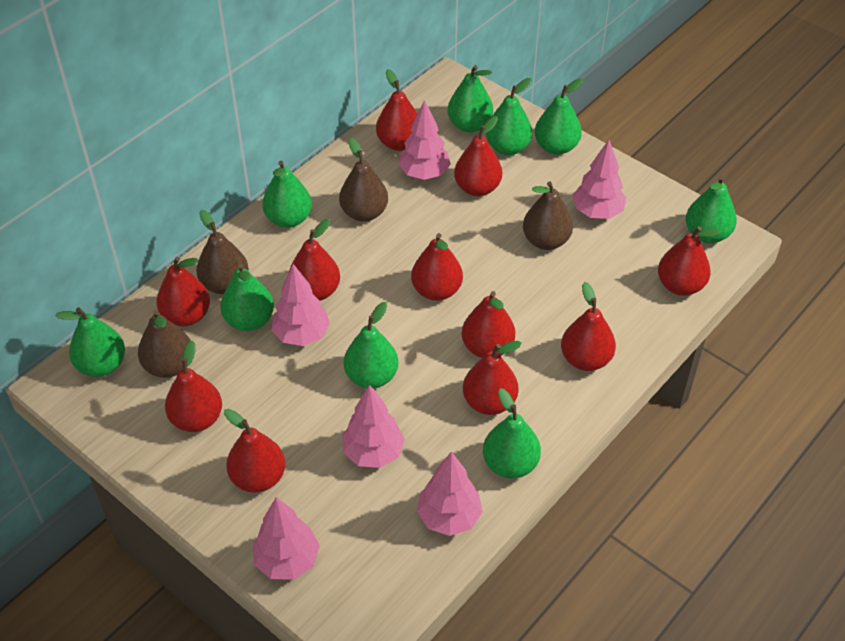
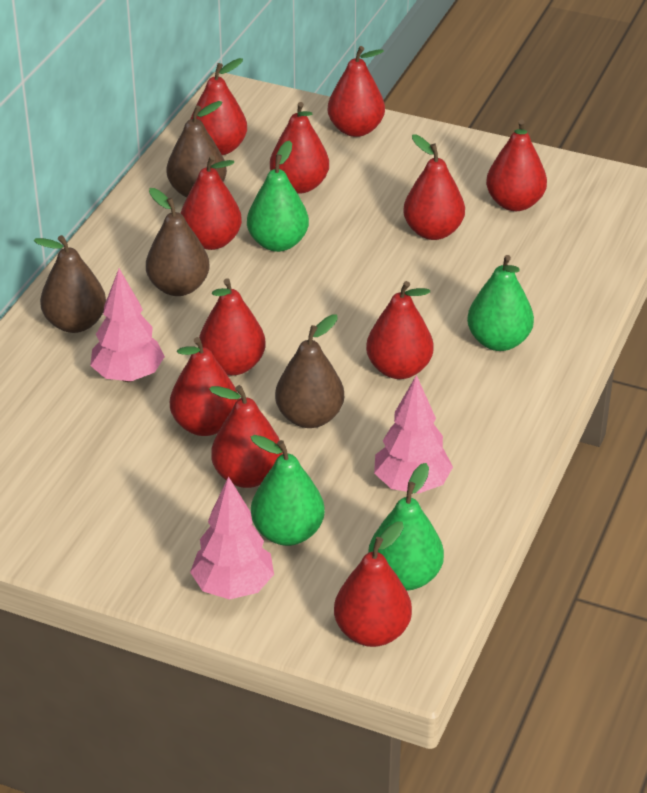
green pear: 9 -> 4
pink tree: 6 -> 3

